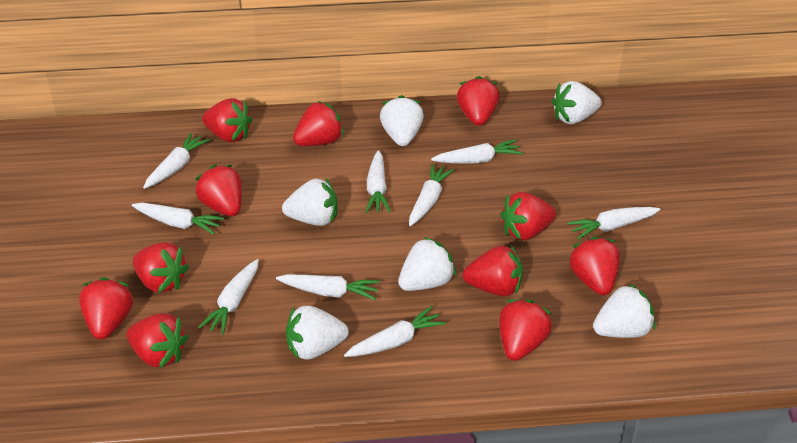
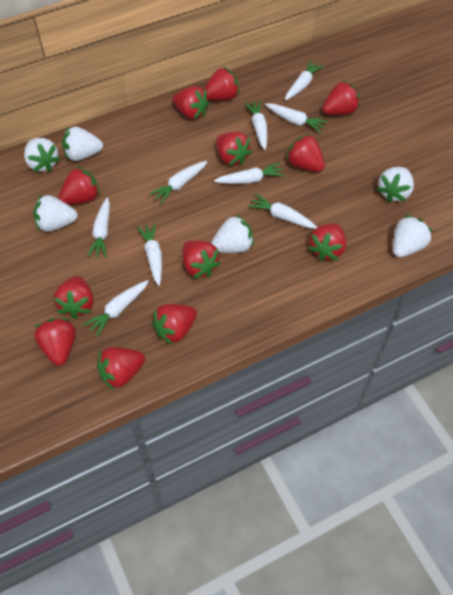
red strawberry: 11 -> 12

